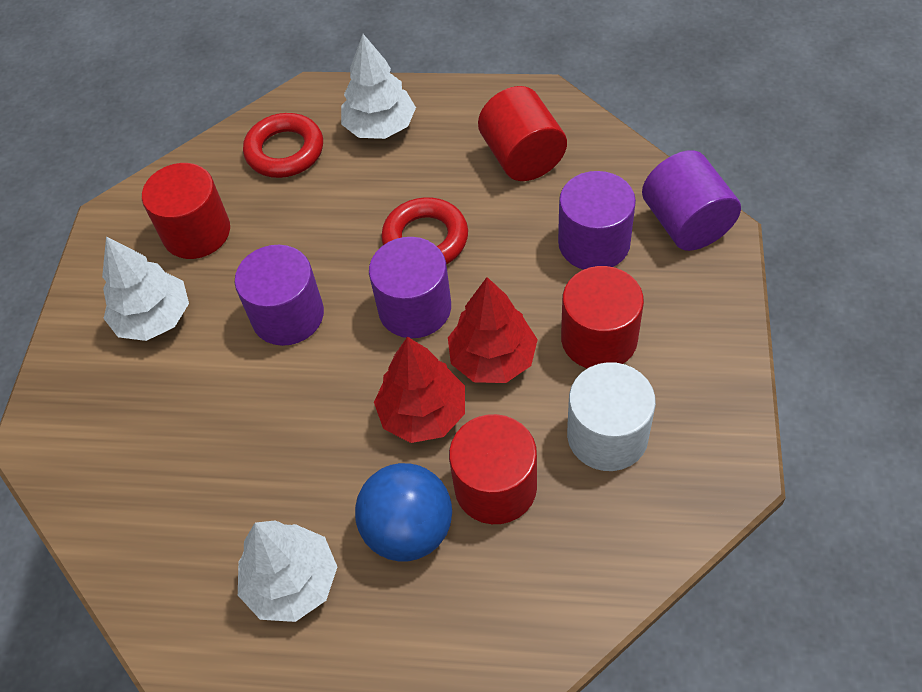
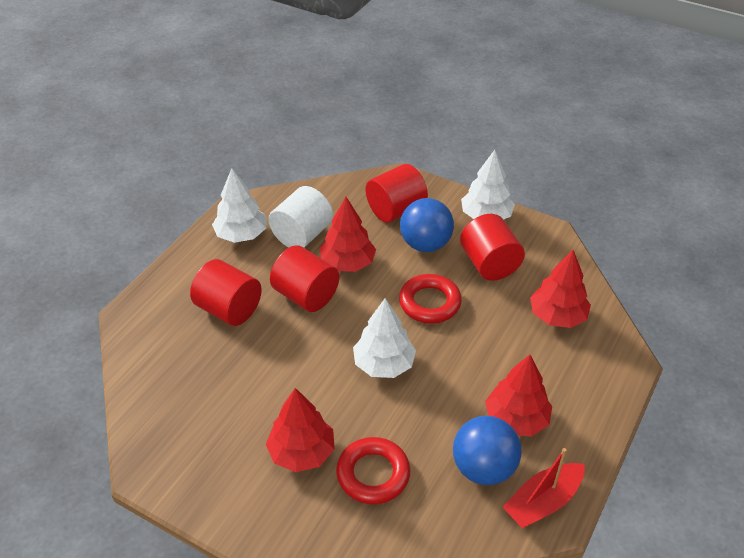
blue ball: 1 -> 2
purple cylinder: 4 -> 0
red boat: 0 -> 1
red tree: 2 -> 4

